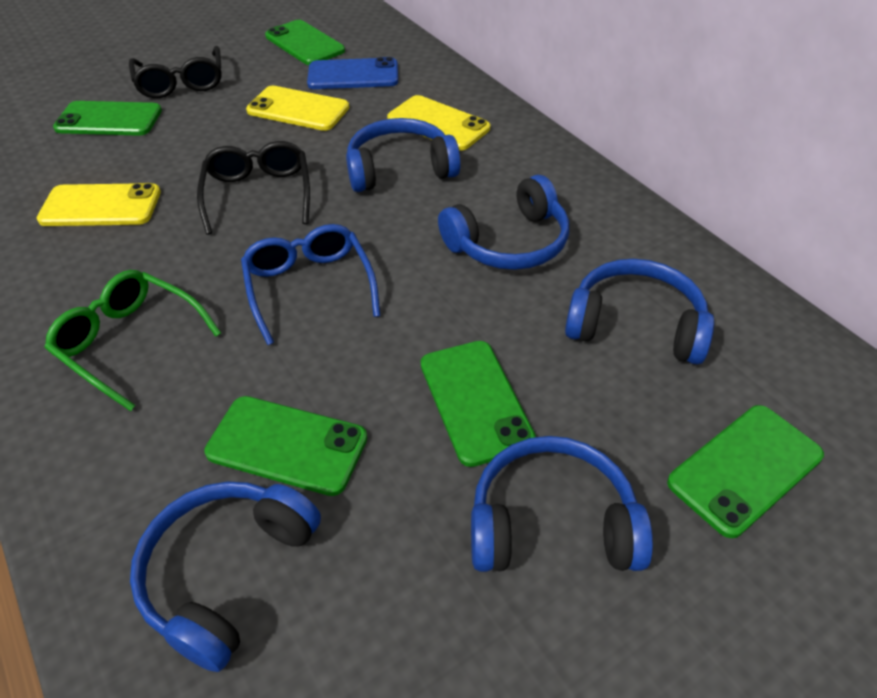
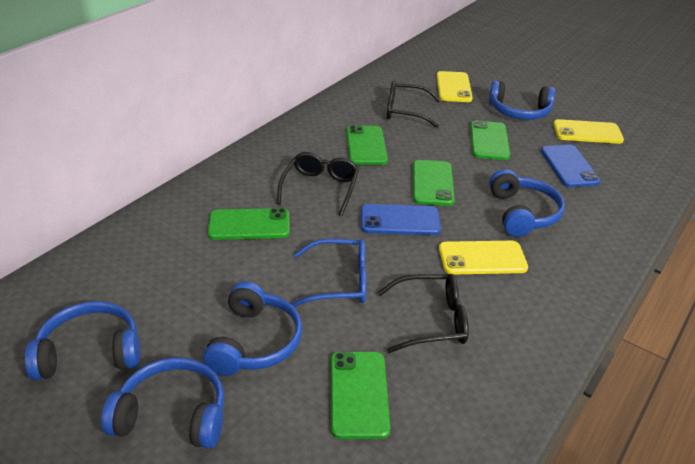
black glasses: 2 -> 3
blue phone: 1 -> 2
green glasses: 1 -> 0

